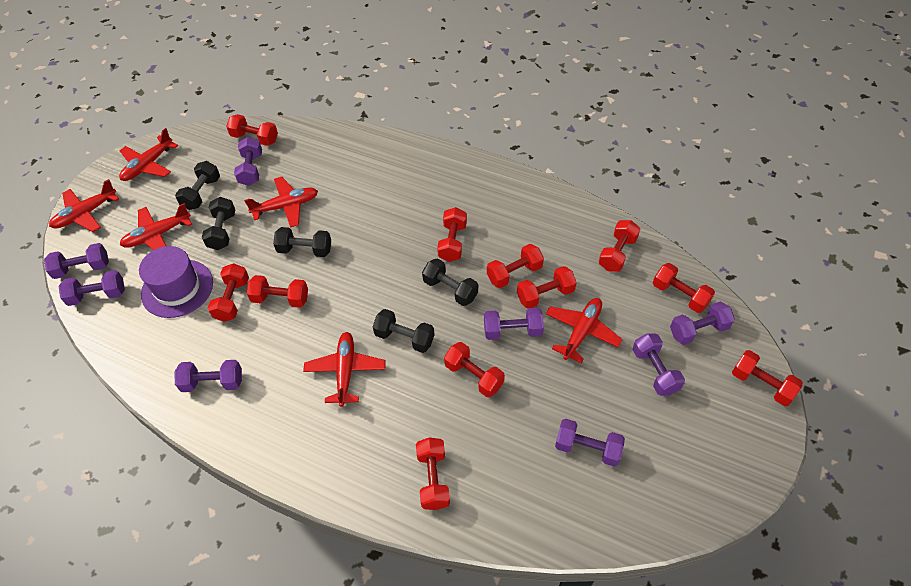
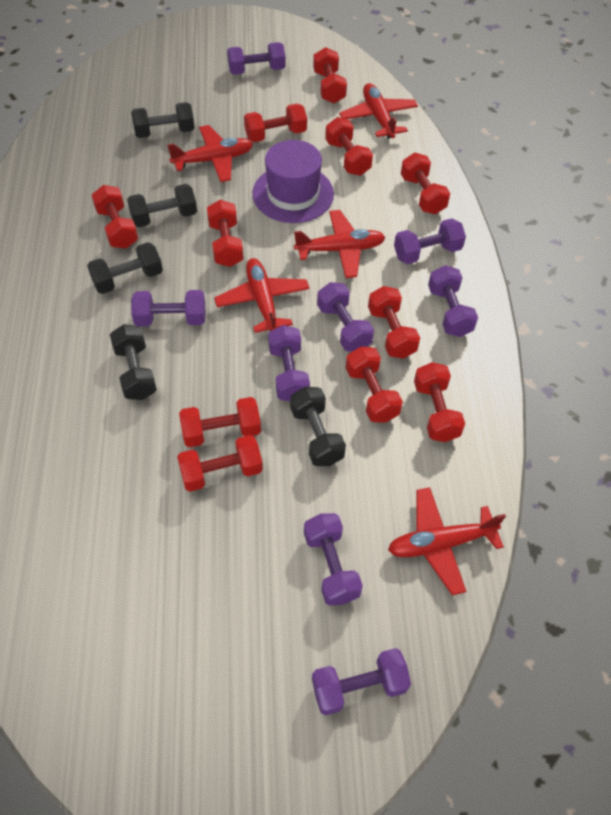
red plane: 6 -> 5

